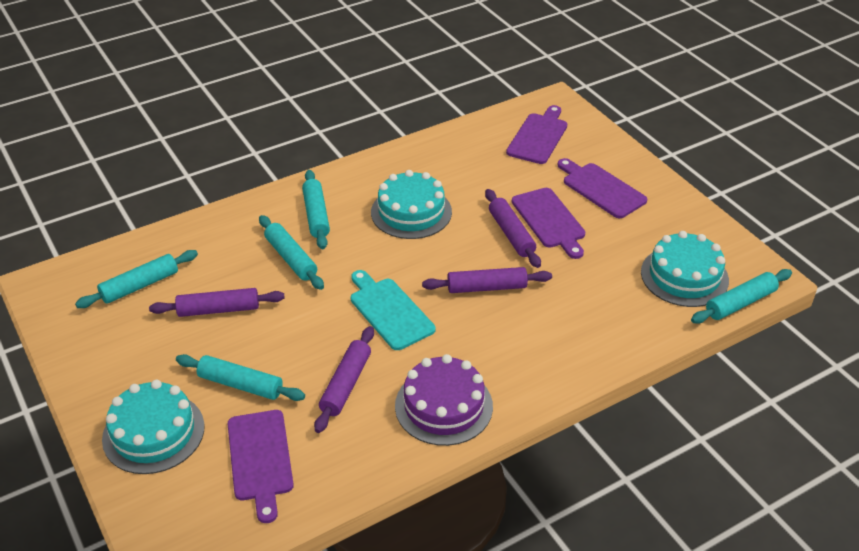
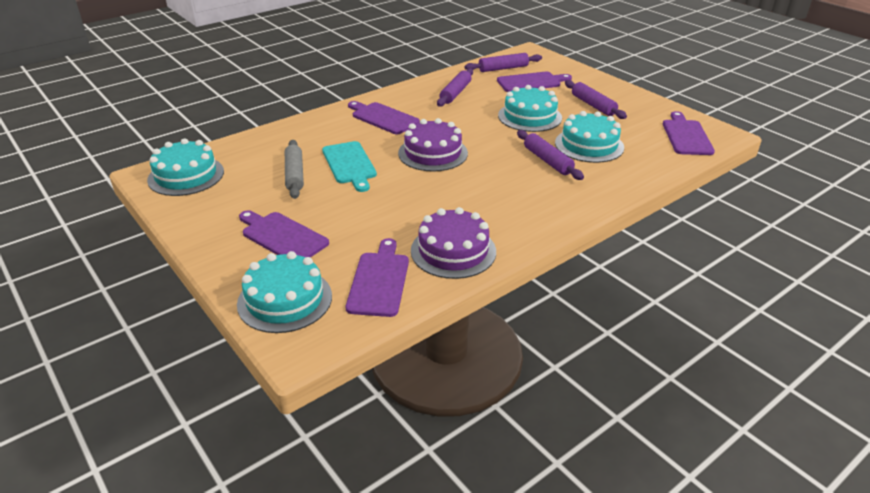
grey rolling pin: 0 -> 1
purple cake: 1 -> 2
purple cutting board: 4 -> 5
turquoise cake: 3 -> 4
turquoise rolling pin: 5 -> 0

